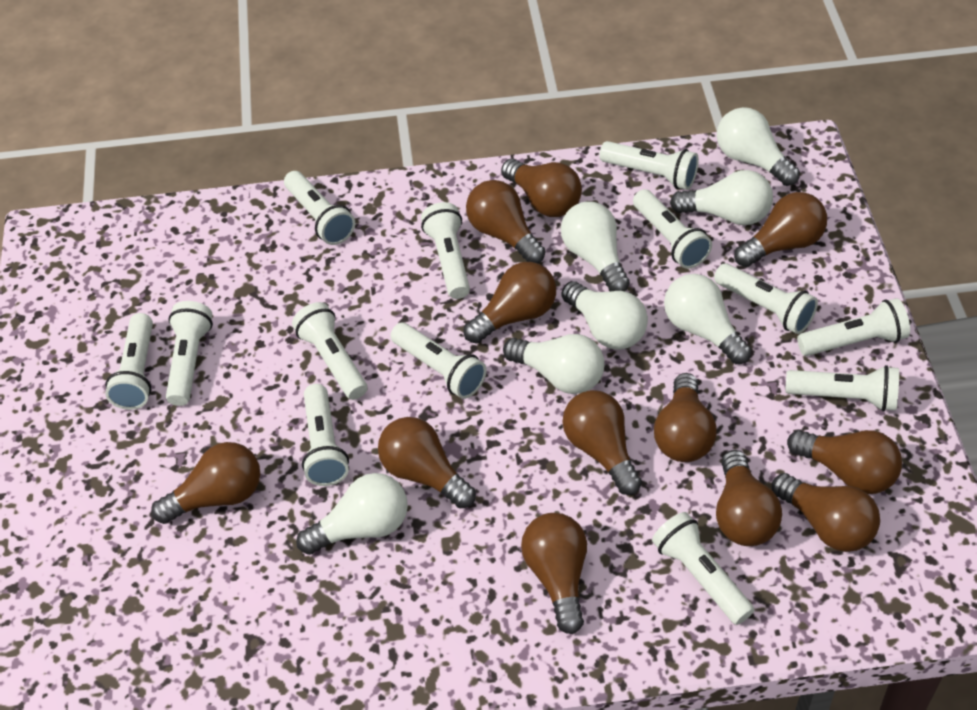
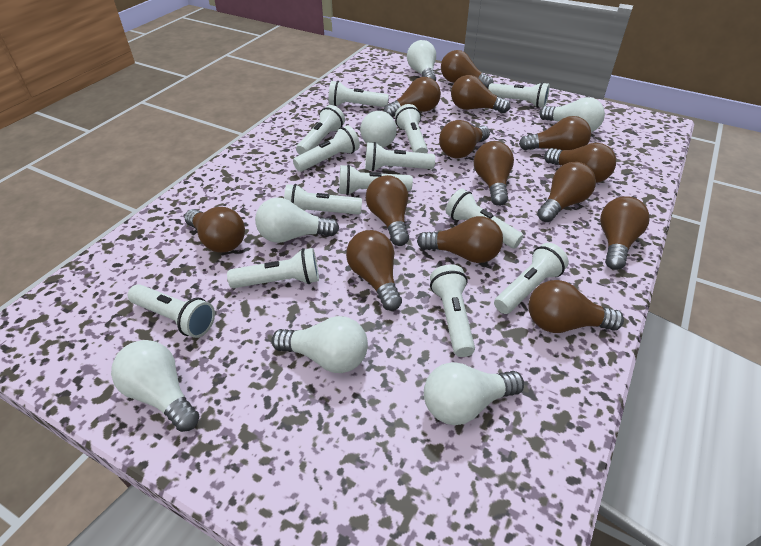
brown light bulb: 12 -> 14

